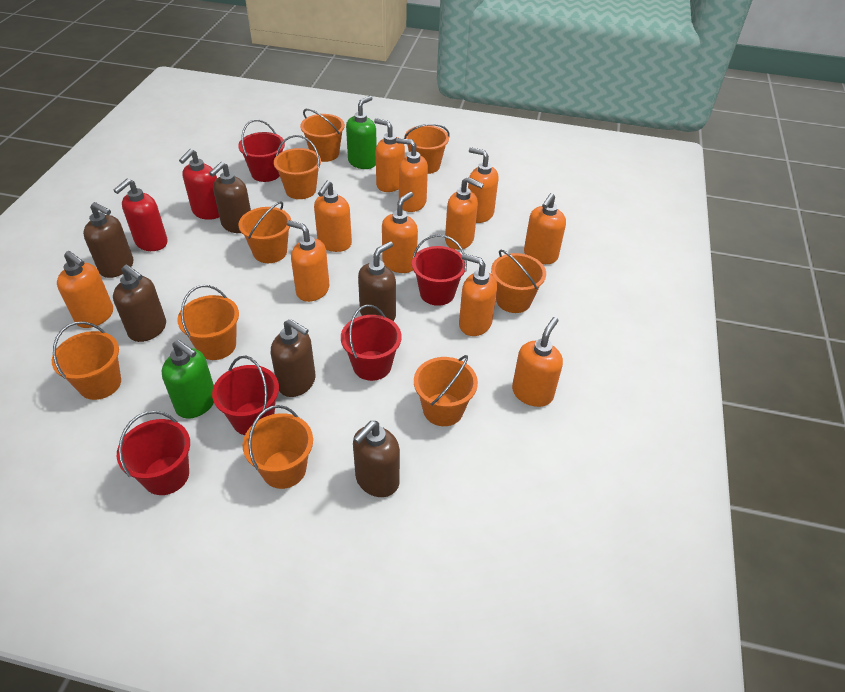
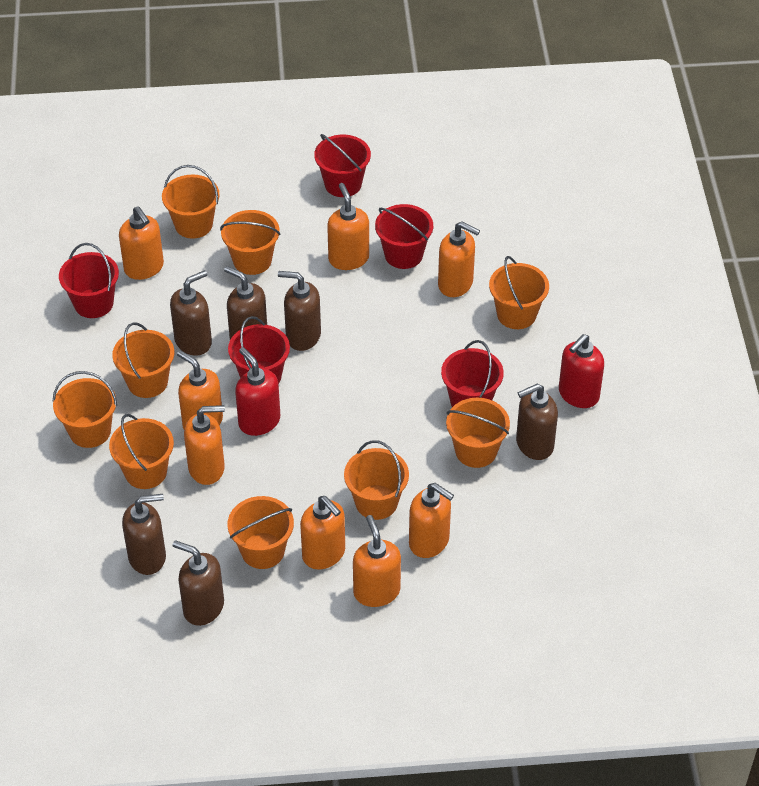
green soap dispenser: 2 -> 0
orange soap dispenser: 11 -> 8

